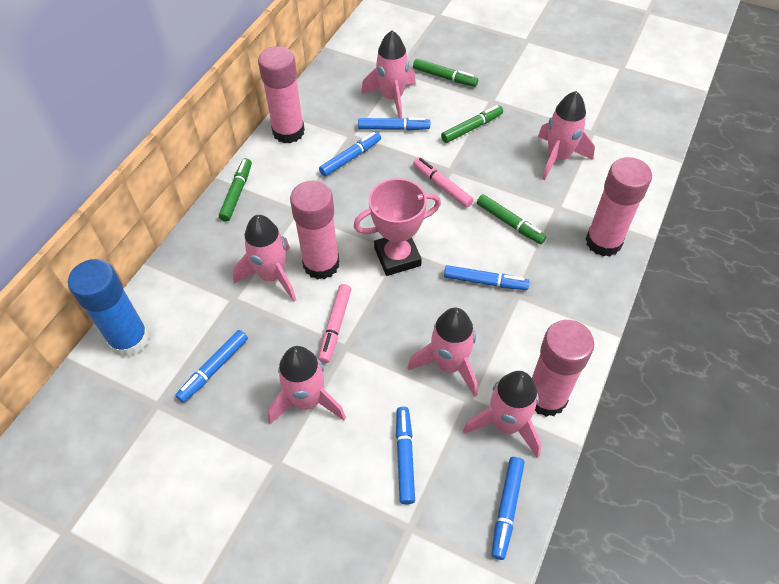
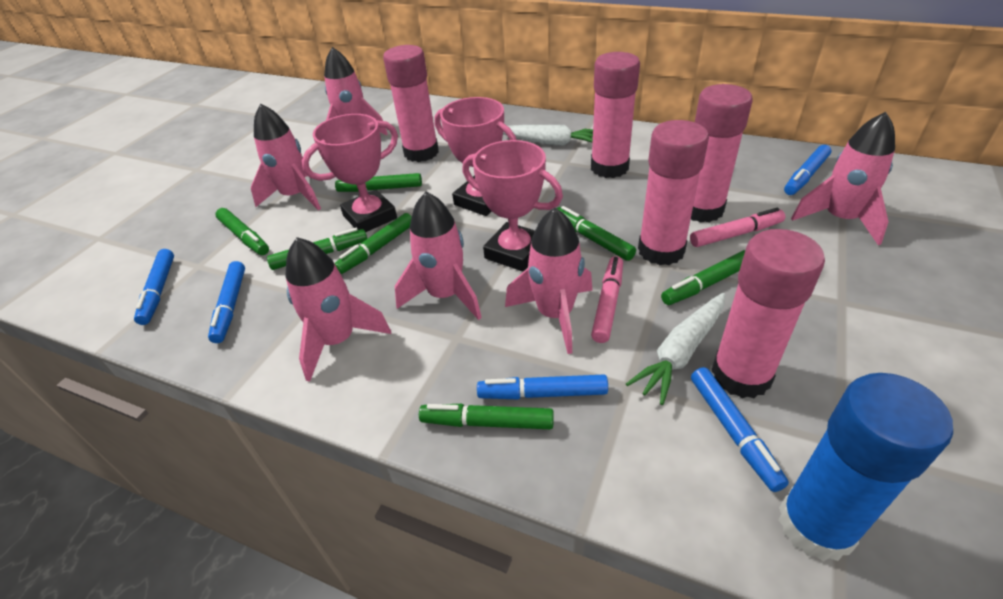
blue marker: 6 -> 5
green marker: 4 -> 7
pink glue stick: 4 -> 5
pink trophy: 1 -> 3
white carrot: 0 -> 2

